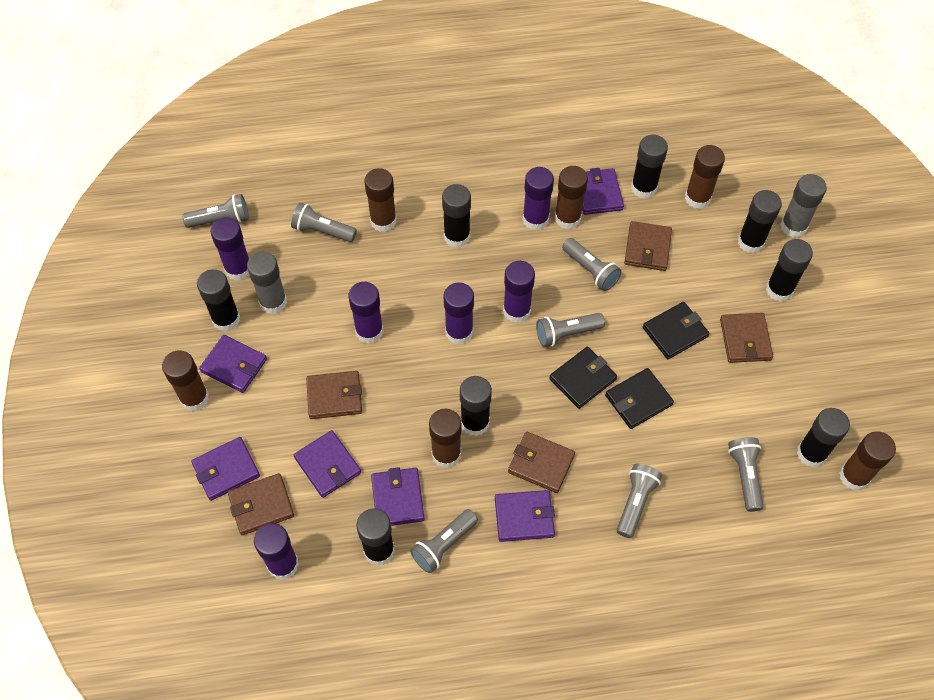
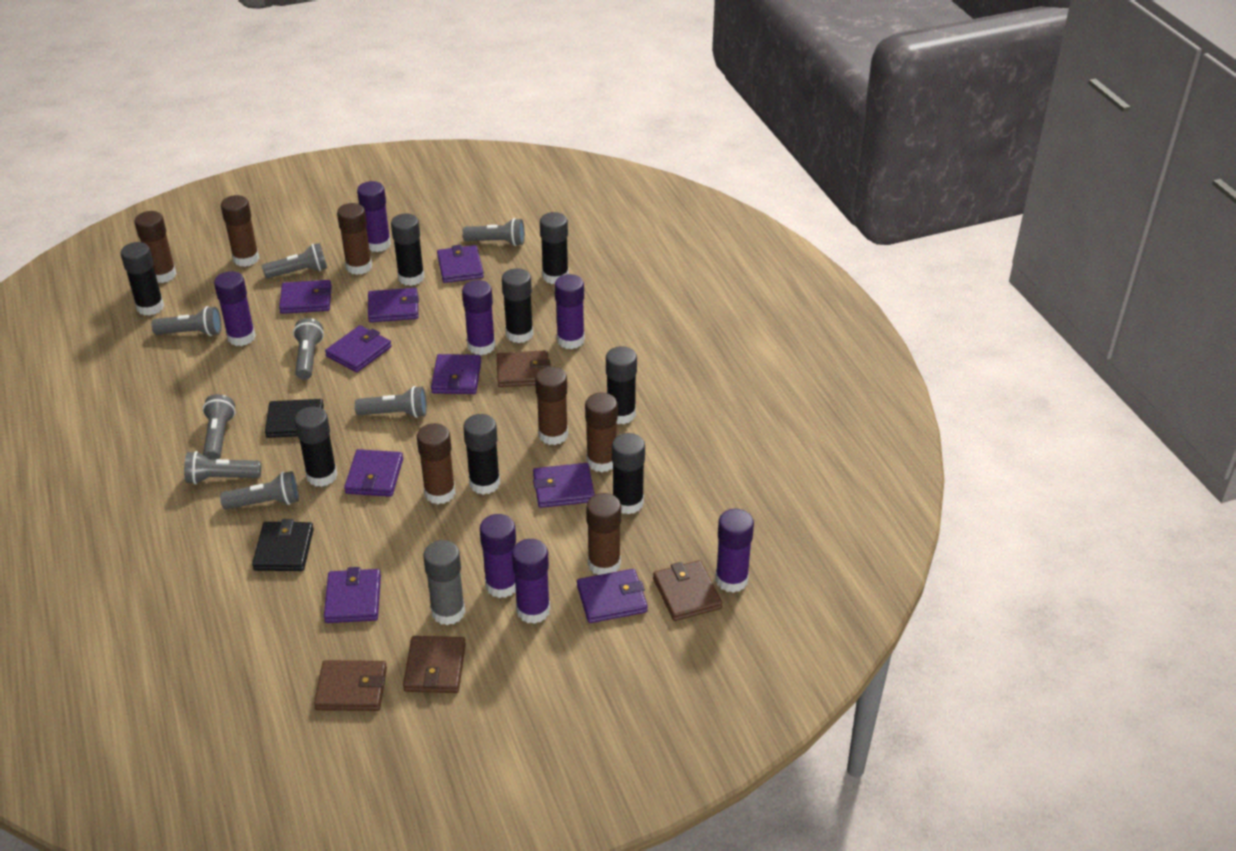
black wallet: 3 -> 2
brown glue stick: 6 -> 7
brown wallet: 5 -> 4
grey flashlight: 7 -> 8
grey glue stick: 2 -> 1
purple glue stick: 6 -> 7
purple wallet: 6 -> 9

